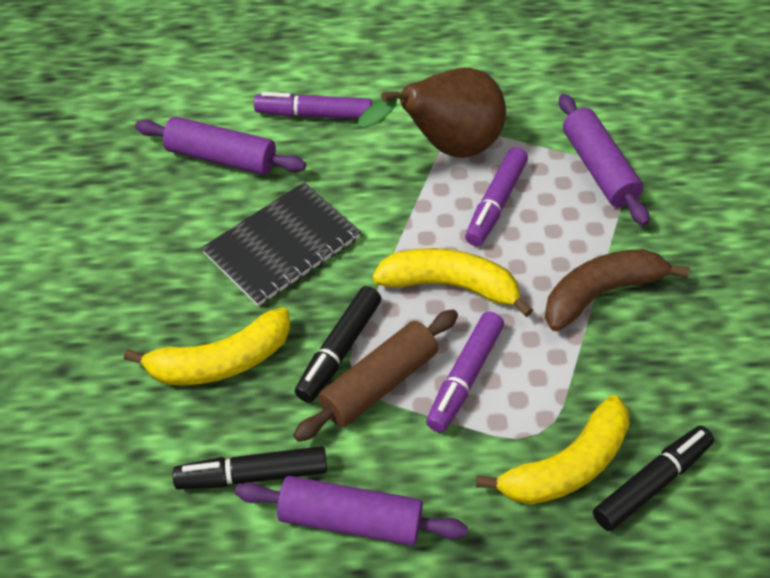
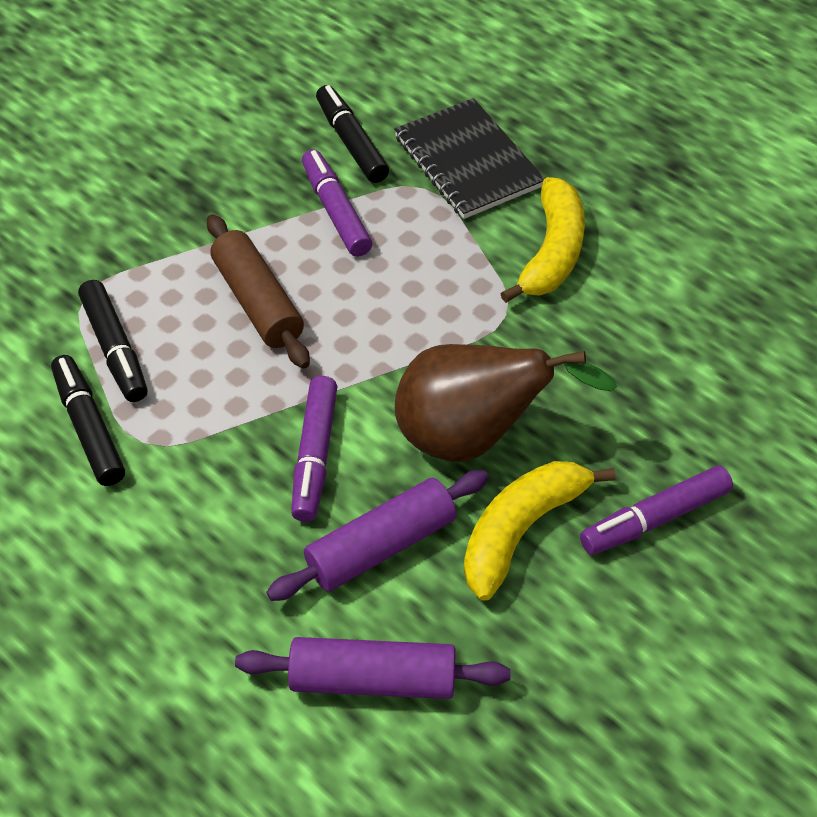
brown banana: 1 -> 0
purple rolling pin: 3 -> 2
yellow banana: 3 -> 2

